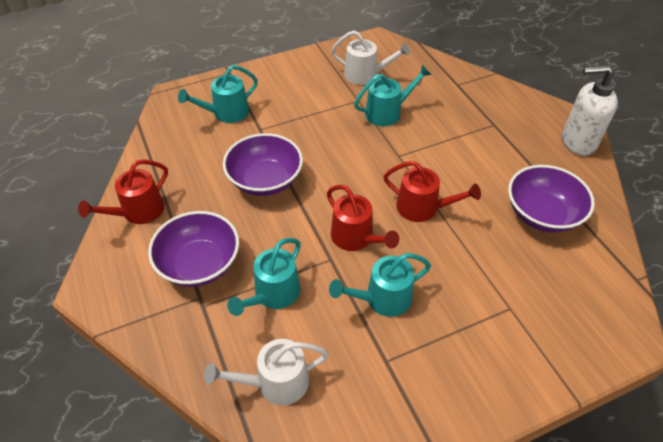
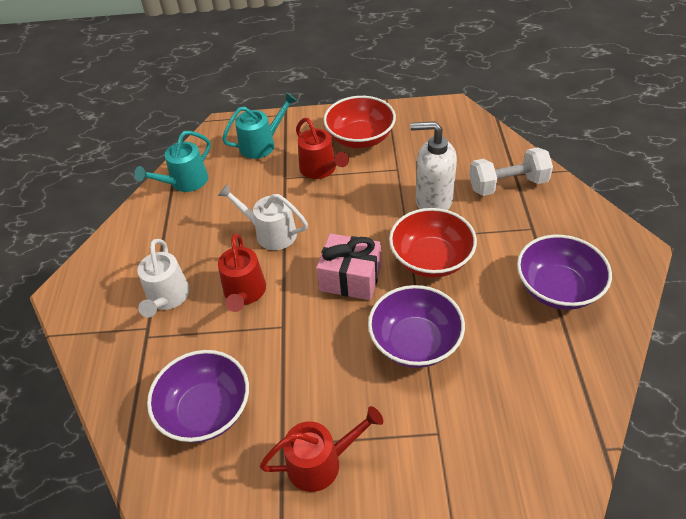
pink gift: 0 -> 1
red bowl: 0 -> 2
turquoise watering can: 4 -> 2
white dumbbell: 0 -> 1

